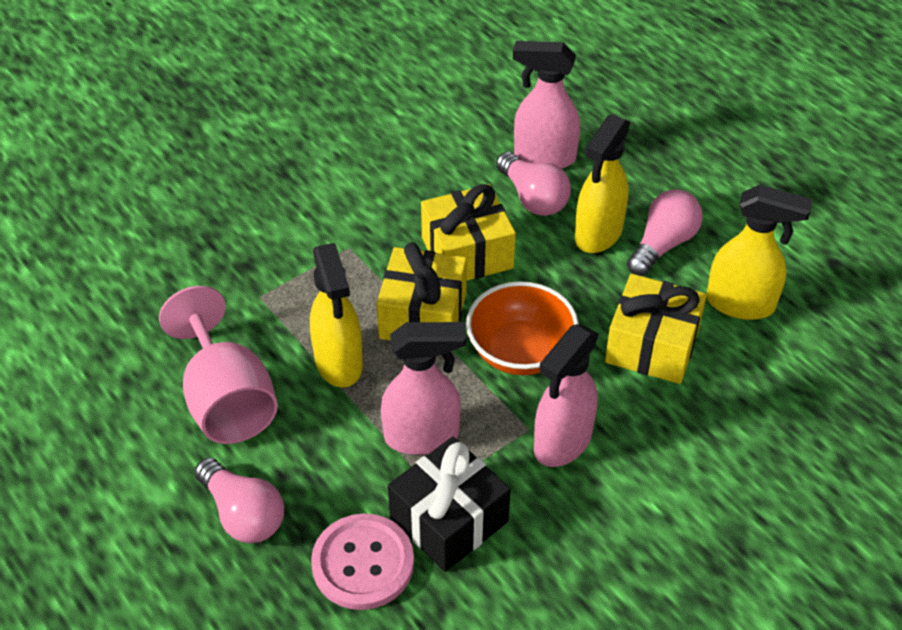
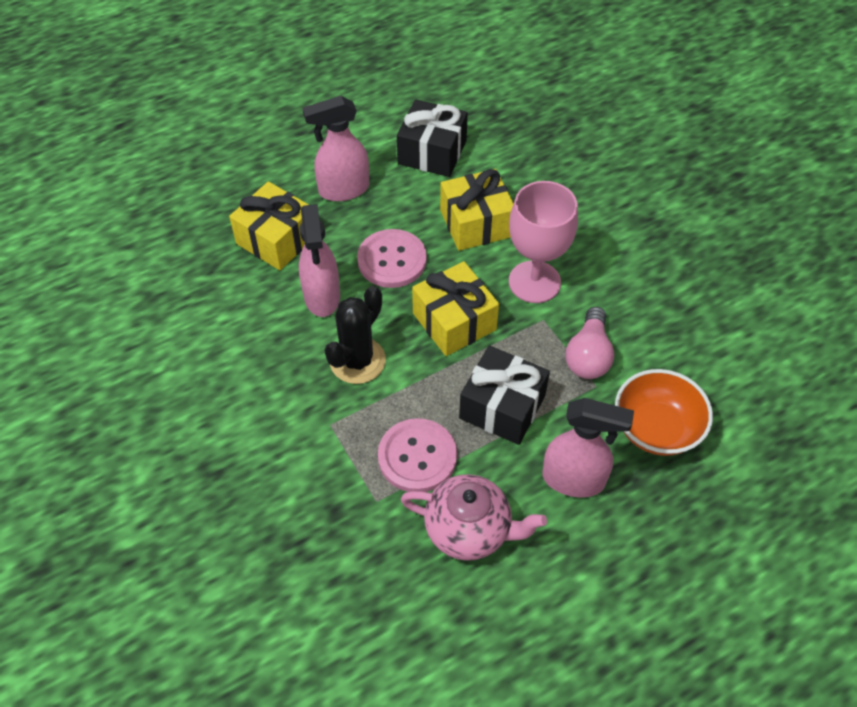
black cactus: 0 -> 1
black gift: 1 -> 2
pink button: 1 -> 2
pink light bulb: 3 -> 1
pink teapot: 0 -> 1
yellow spray bottle: 3 -> 0

